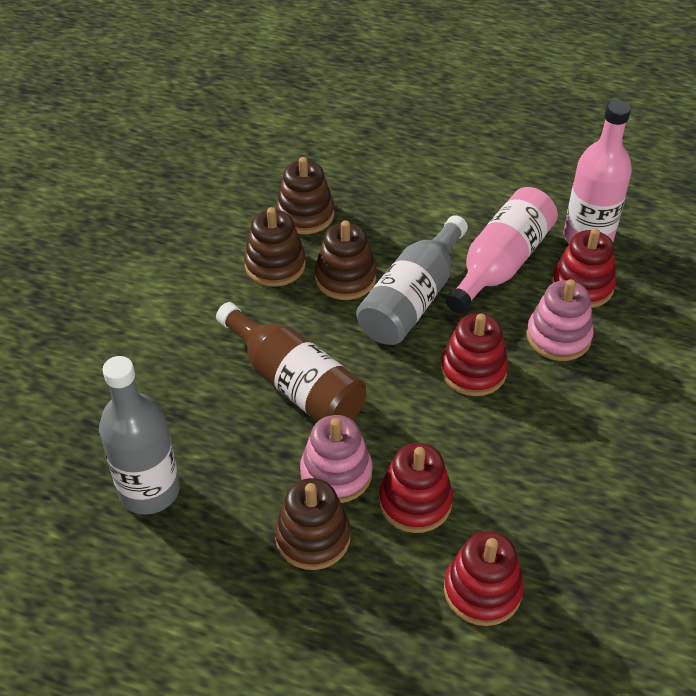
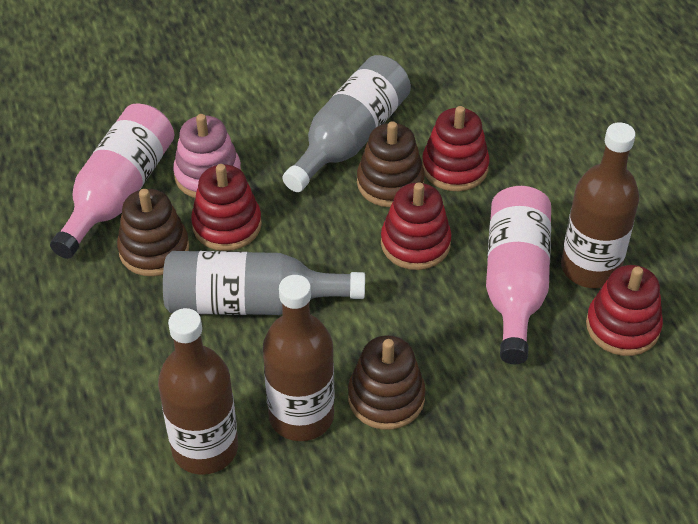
brown bottle: 1 -> 3
brown stacking toy: 4 -> 3
pink stacking toy: 2 -> 1

